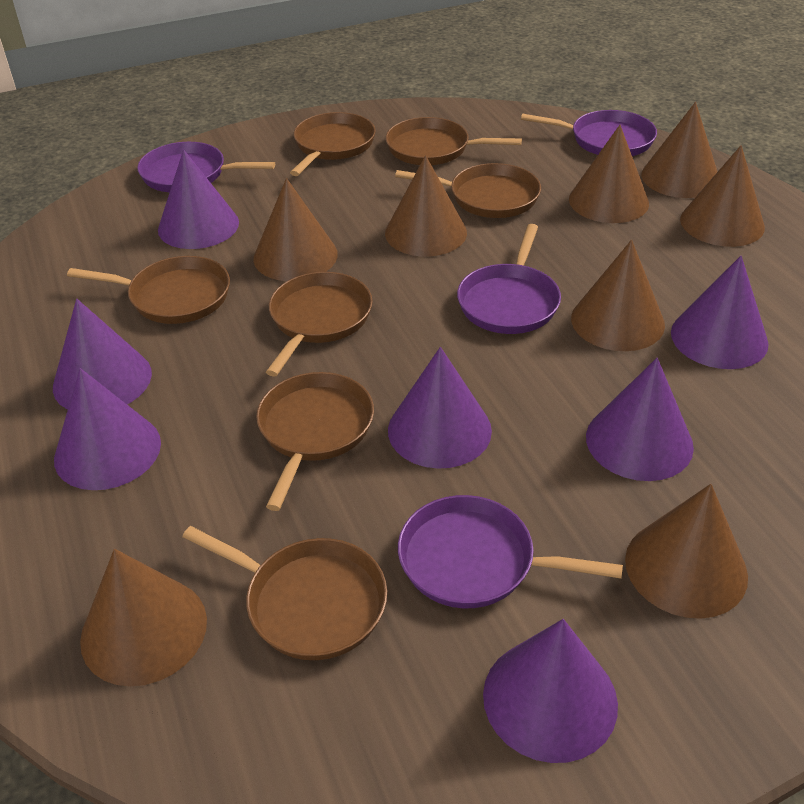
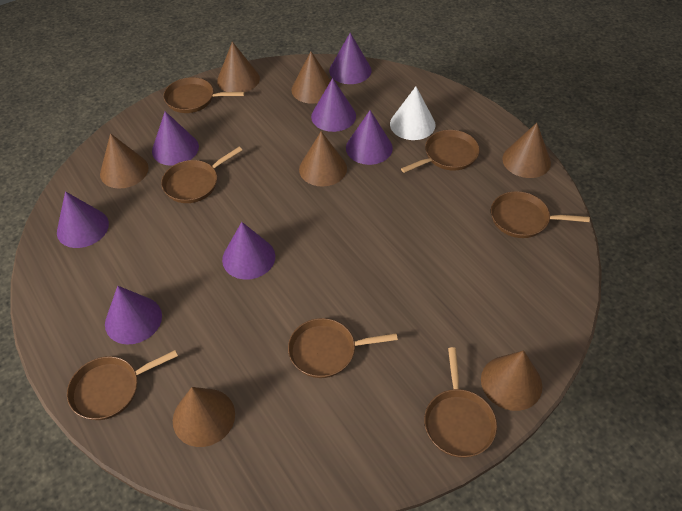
brown cone: 8 -> 7
purple pan: 4 -> 0
white cone: 0 -> 1

